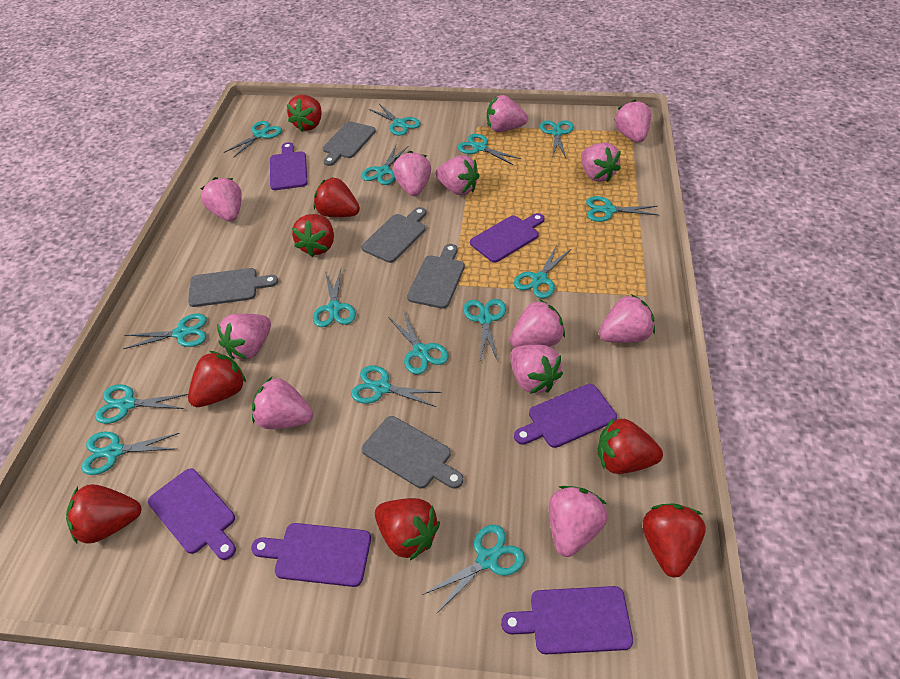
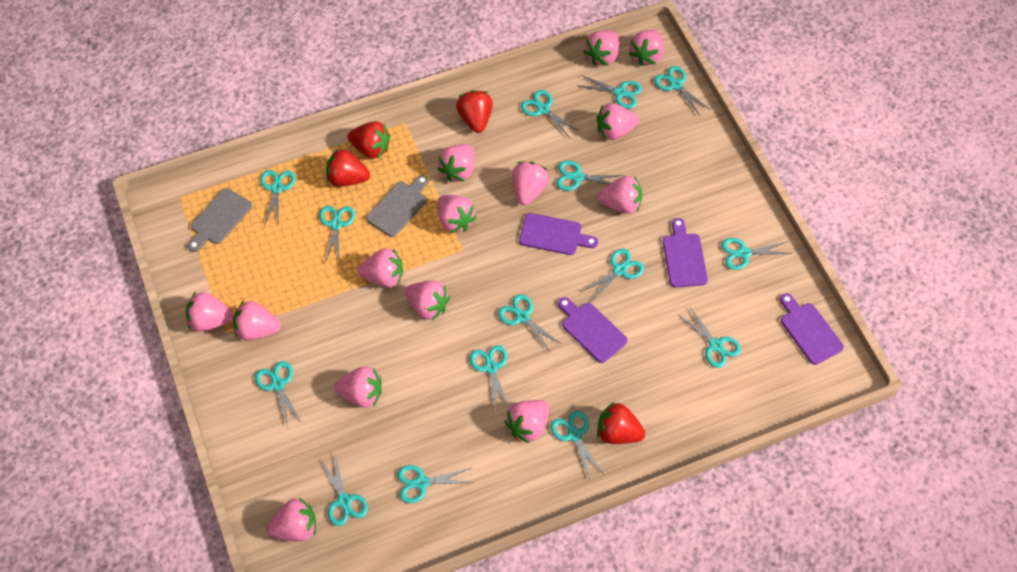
grey cutting board: 5 -> 2
pink strawberry: 12 -> 14
purple cutting board: 6 -> 4
red strawberry: 8 -> 4

